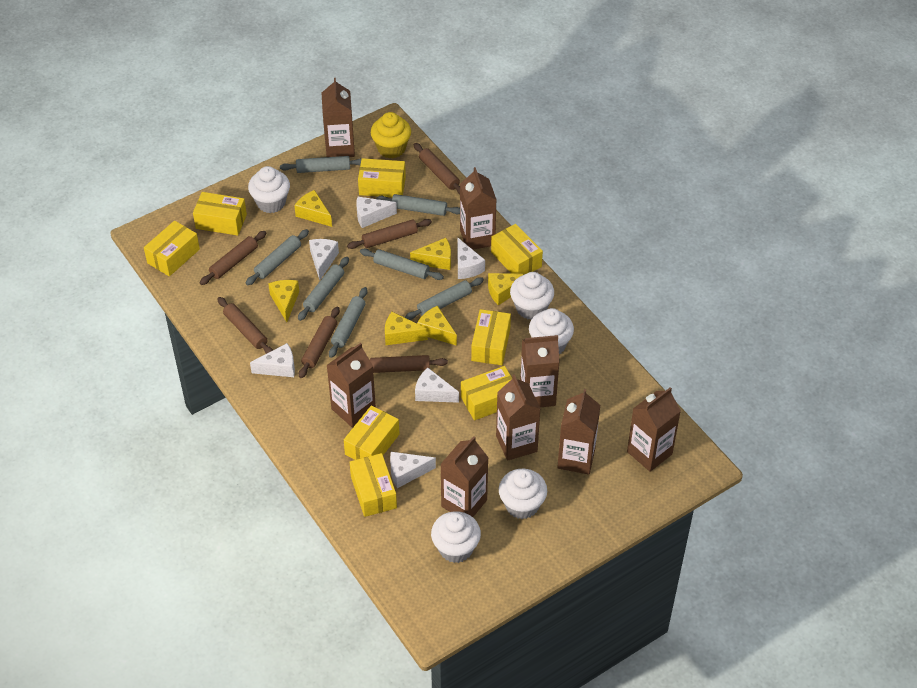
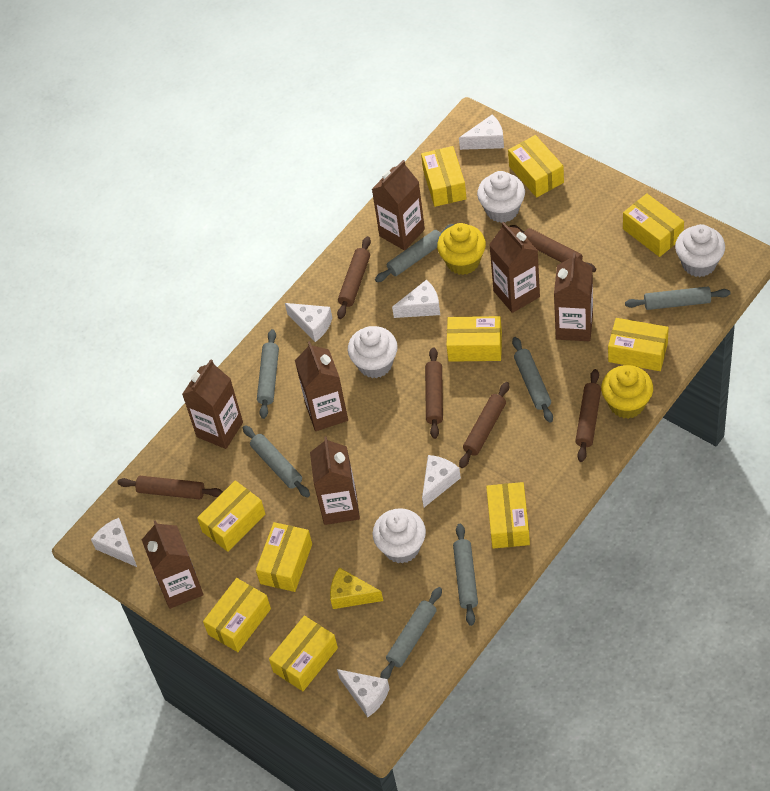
brown carton: 8 -> 7
white cupcake: 5 -> 4
yellow box: 8 -> 10
yellow cheese: 6 -> 1
yellow cupcake: 1 -> 2

